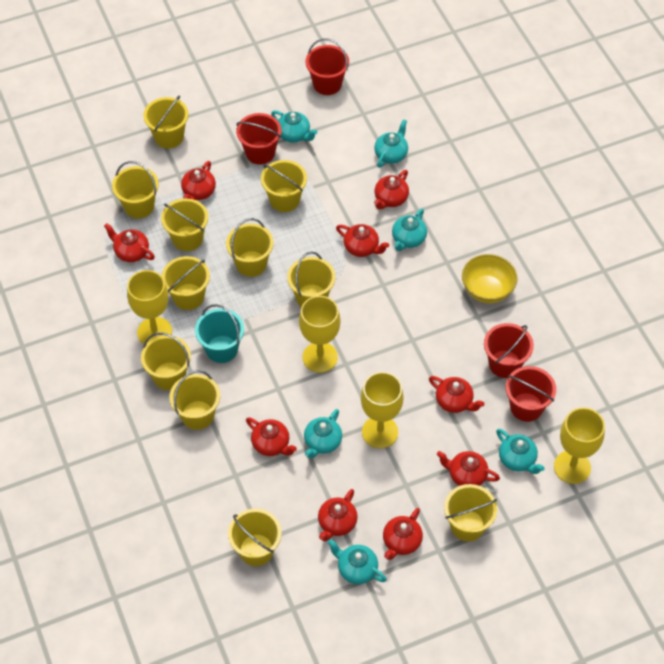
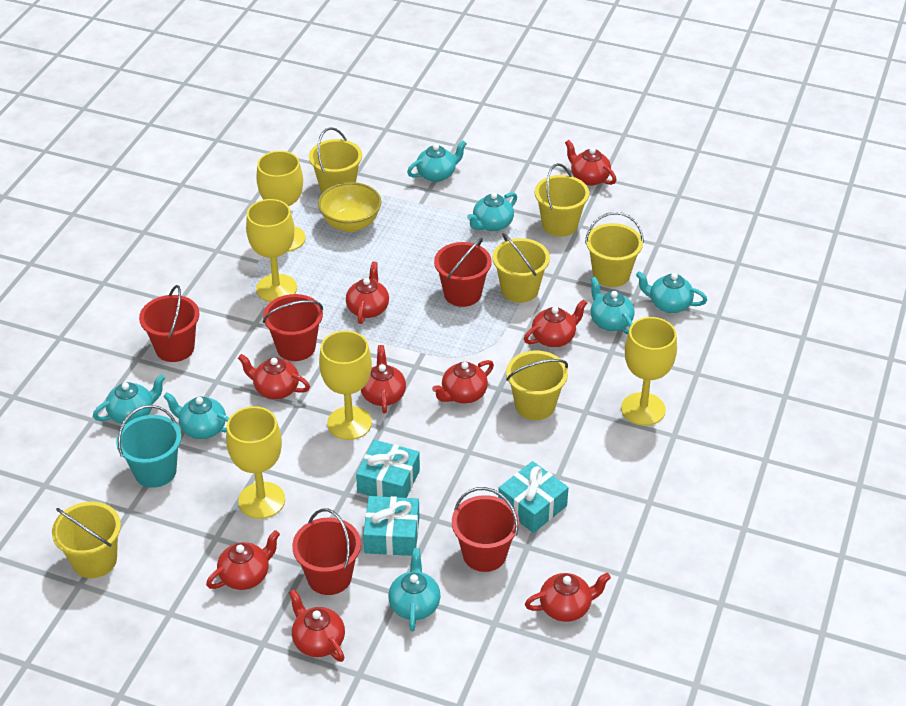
red bucket: 4 -> 5
turquoise gift: 0 -> 3
turquoise teapot: 6 -> 7
yellow bucket: 11 -> 6
yellow goblet: 4 -> 5

